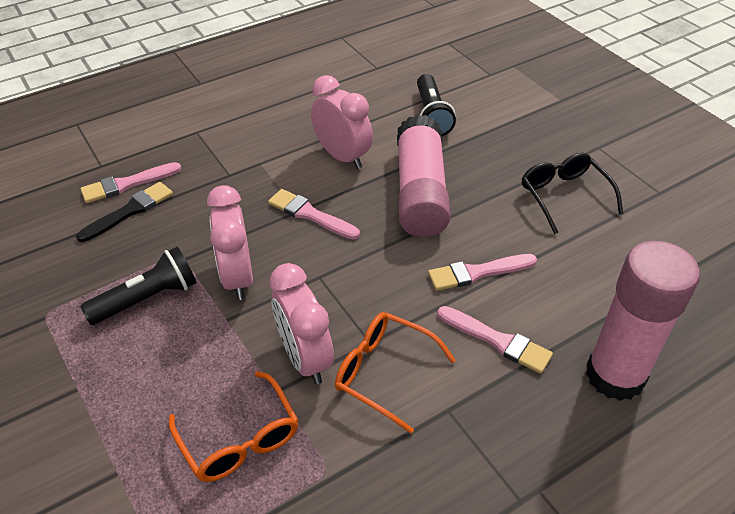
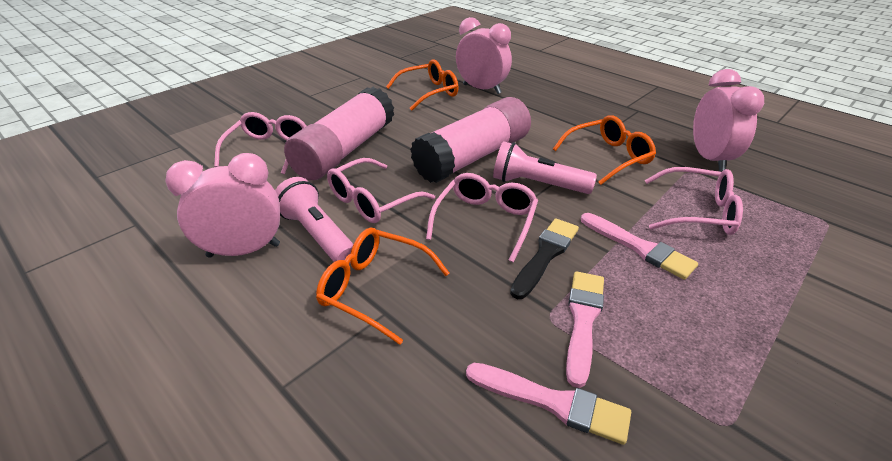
black flashlight: 2 -> 0
black glasses: 1 -> 0
orange glasses: 2 -> 3
pink brush: 4 -> 3
pink flashlight: 0 -> 2
pink glasses: 0 -> 4

